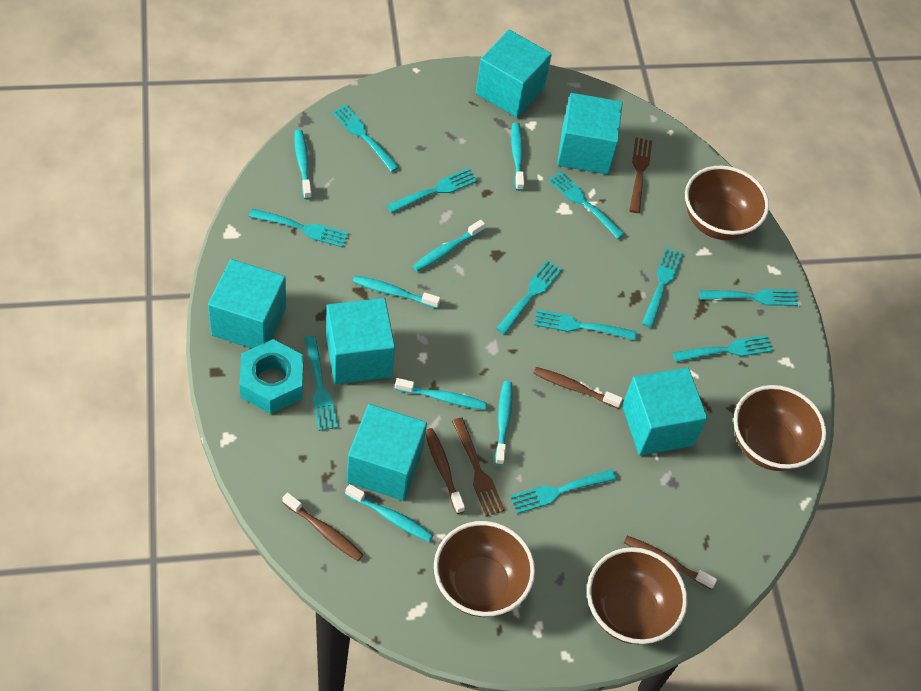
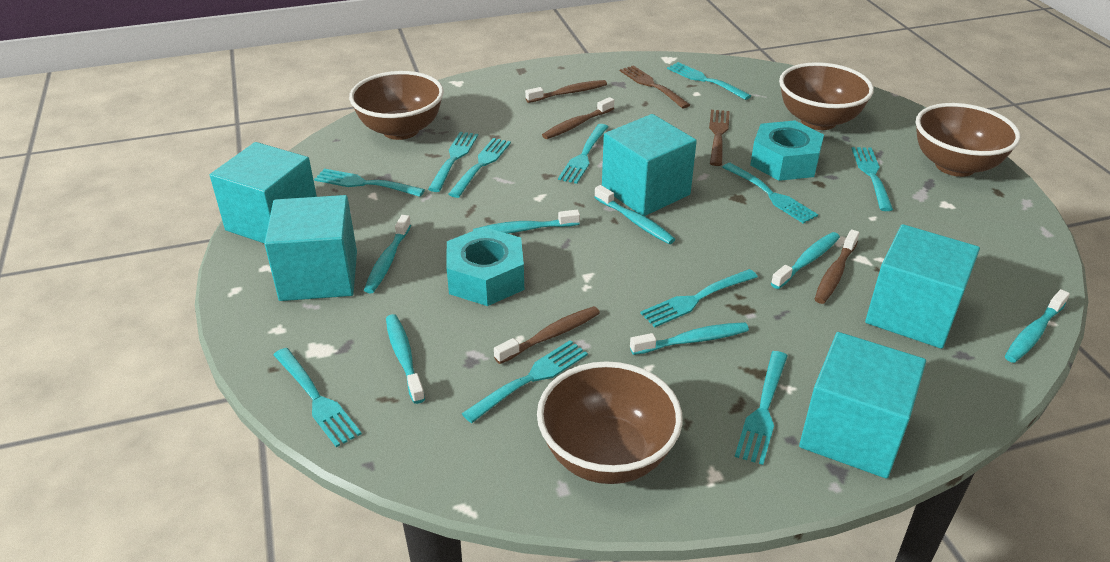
turquoise cube: 6 -> 5
turquoise nut: 1 -> 2

